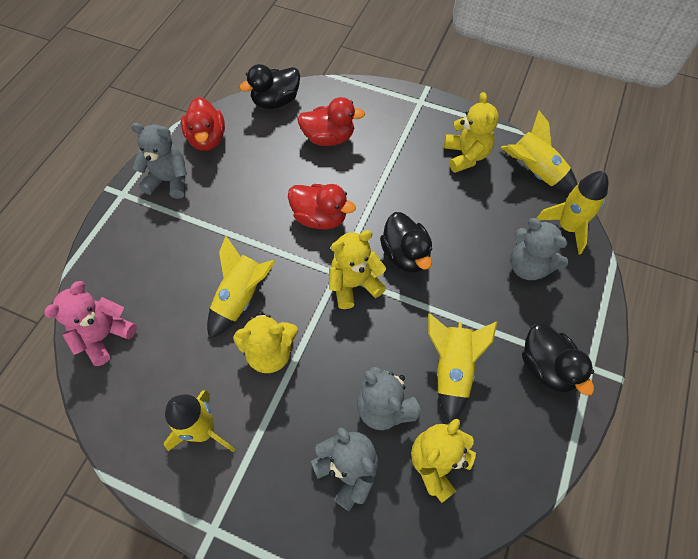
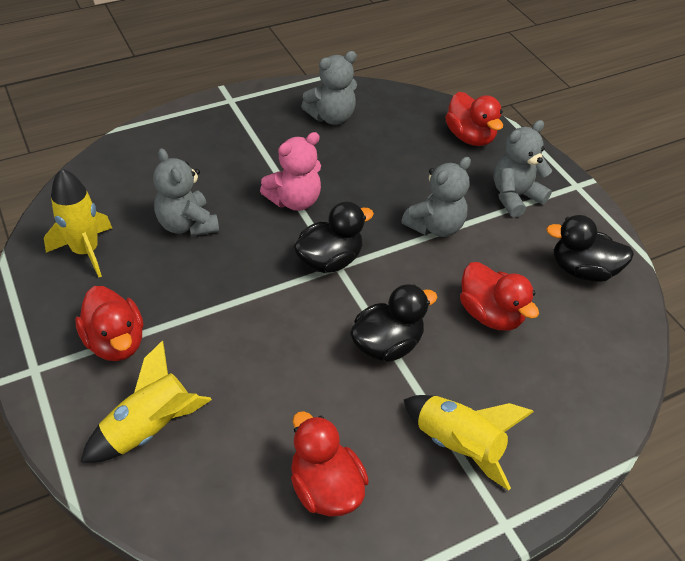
red duck: 3 -> 4
yellow rocket: 5 -> 3
yellow teddy bear: 4 -> 0

